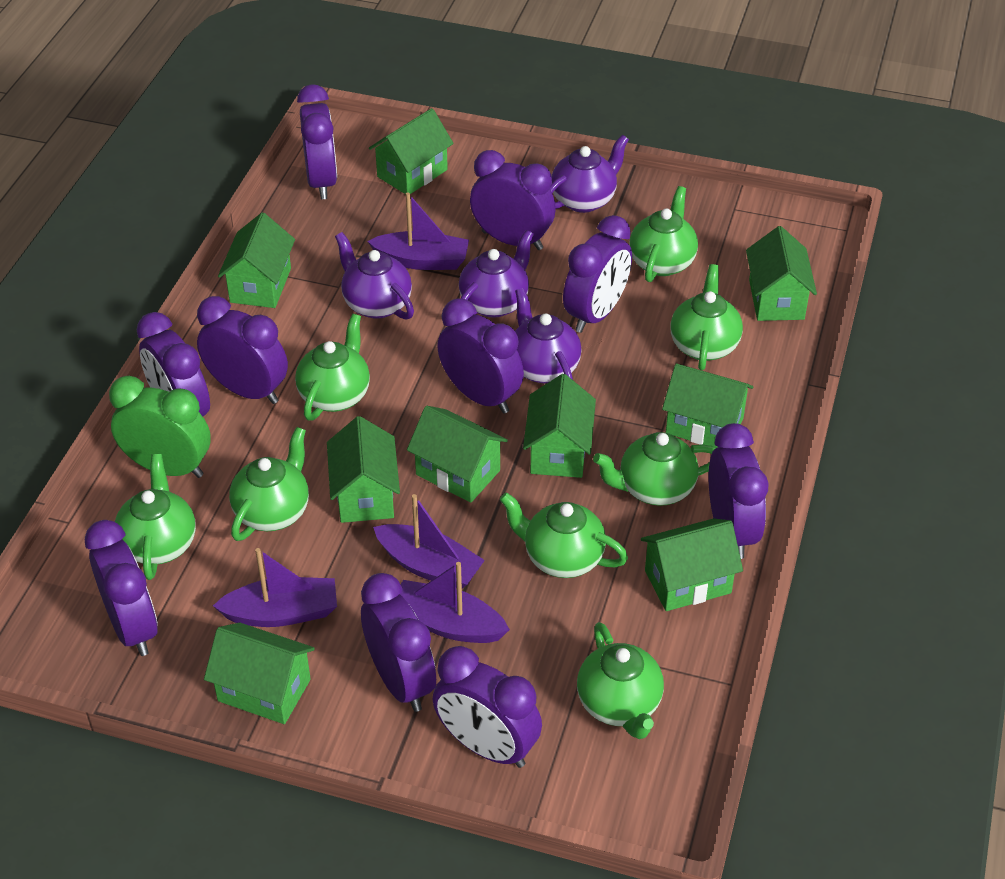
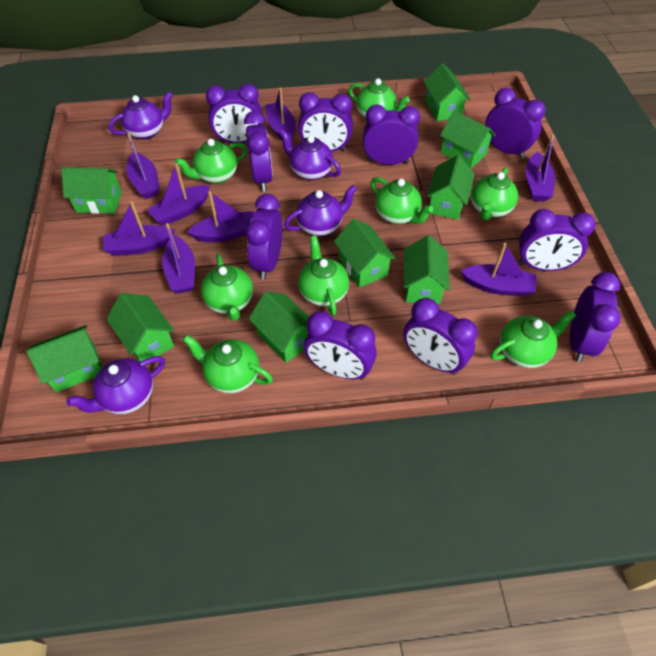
green clock: 1 -> 0
purple boat: 4 -> 8

